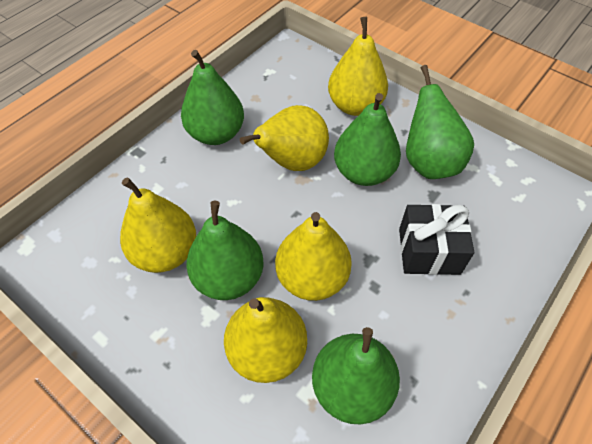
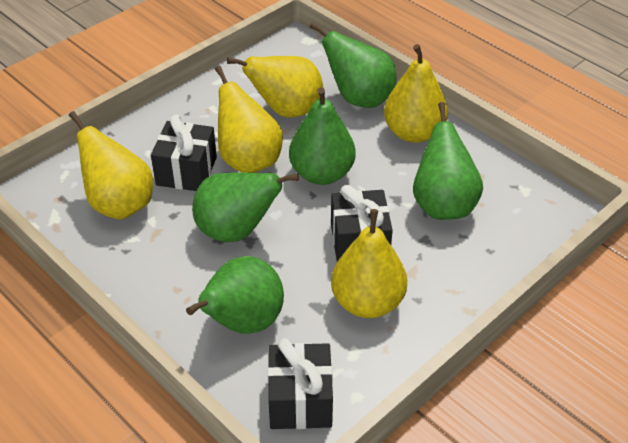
black gift: 1 -> 3

